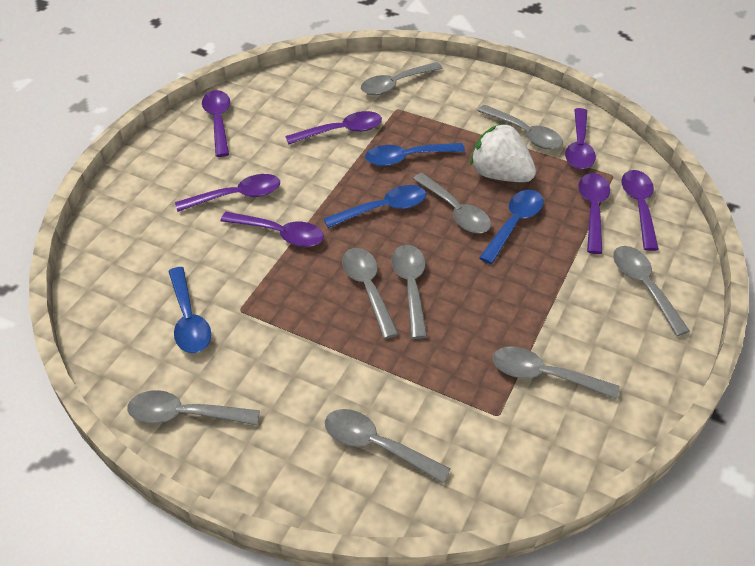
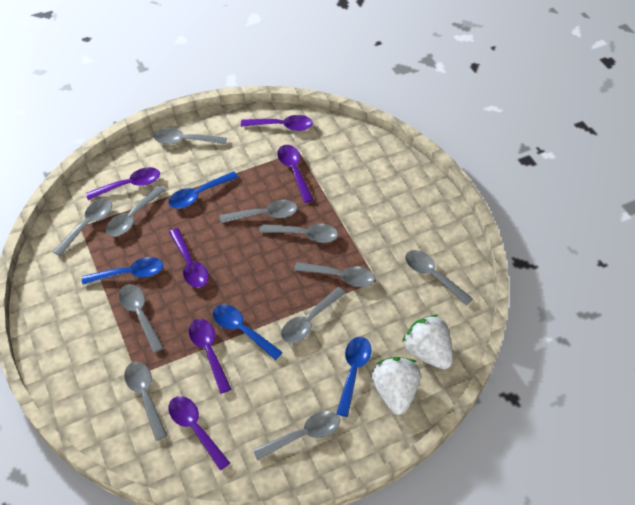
grey spoon: 9 -> 11
purple spoon: 7 -> 6
white strawberry: 1 -> 2

